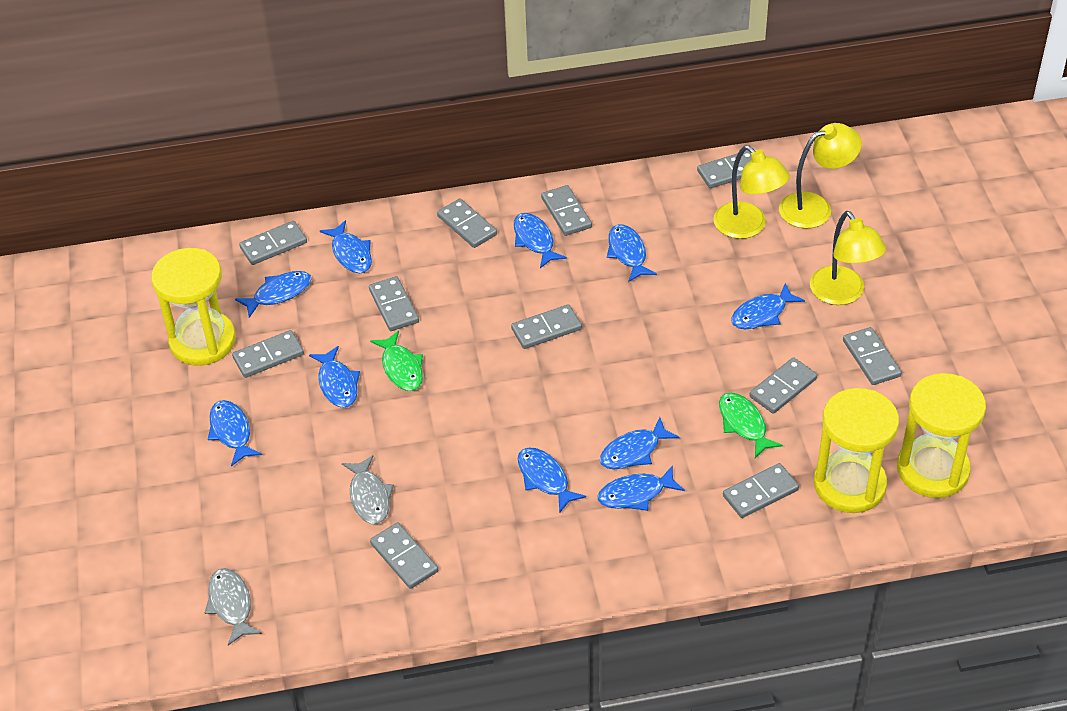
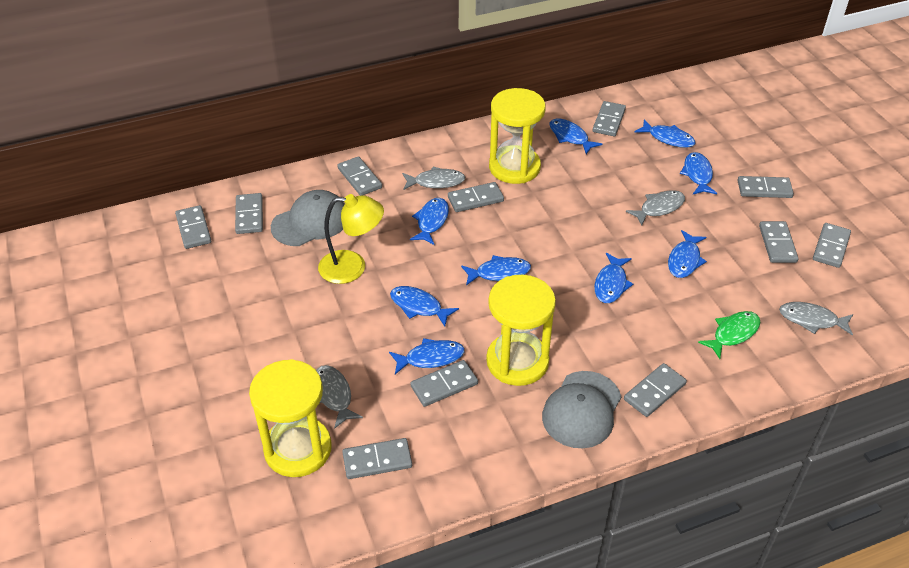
blue fish: 10 -> 9
green fish: 2 -> 1
grey cap: 0 -> 2
grey fish: 2 -> 4
yellow lamp: 3 -> 1

